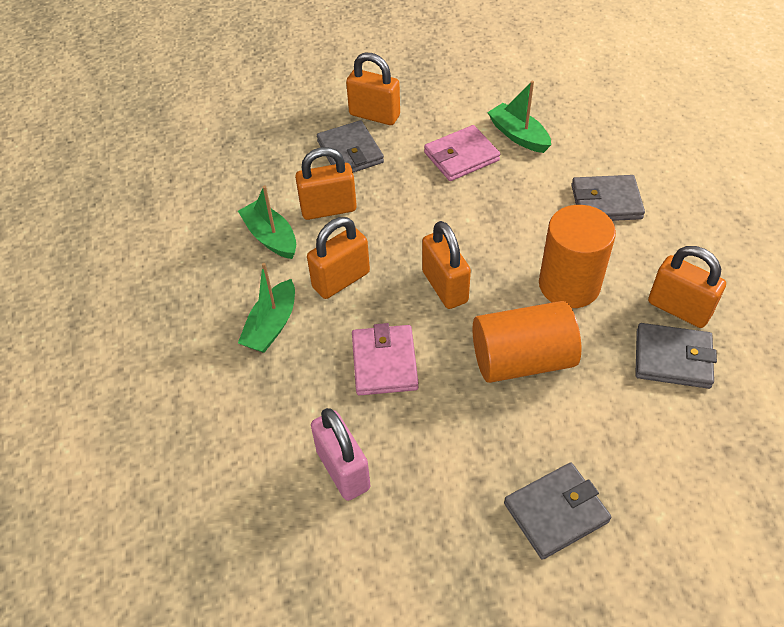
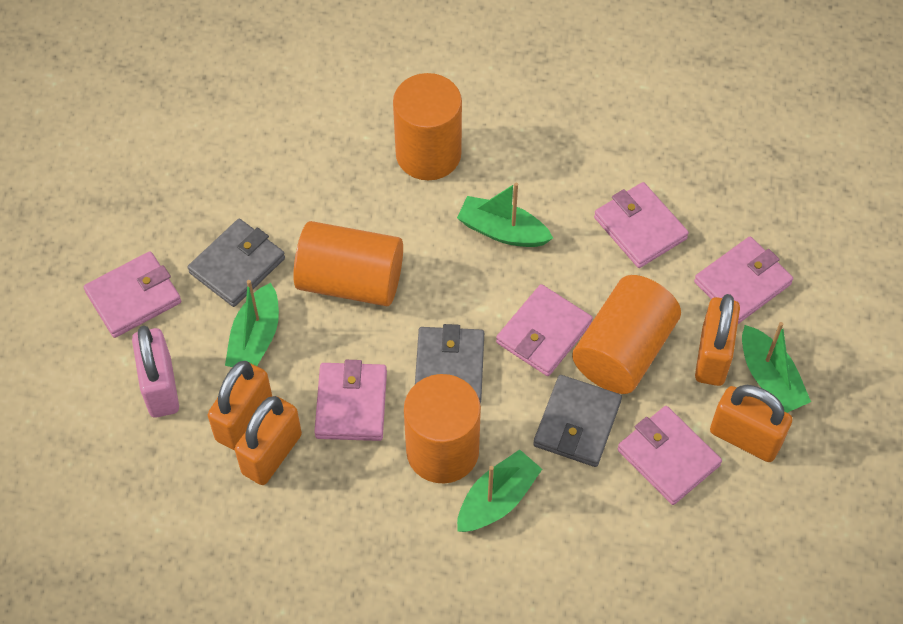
green boat: 3 -> 4
grey wallet: 4 -> 3
orange cylinder: 2 -> 4
orange padlock: 5 -> 4
pink wallet: 2 -> 6

